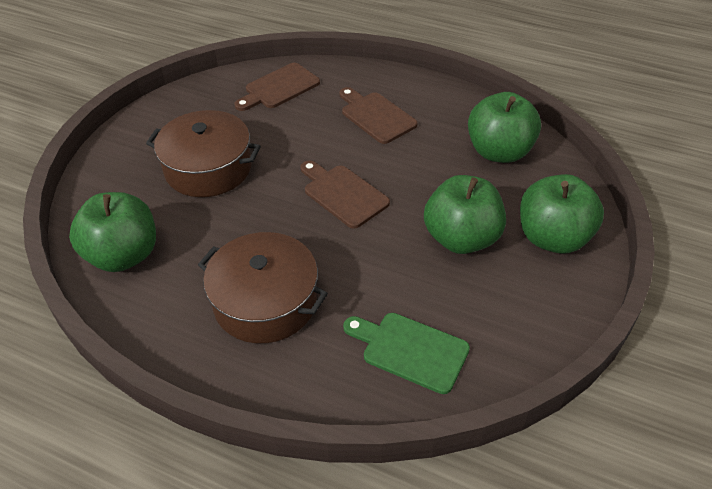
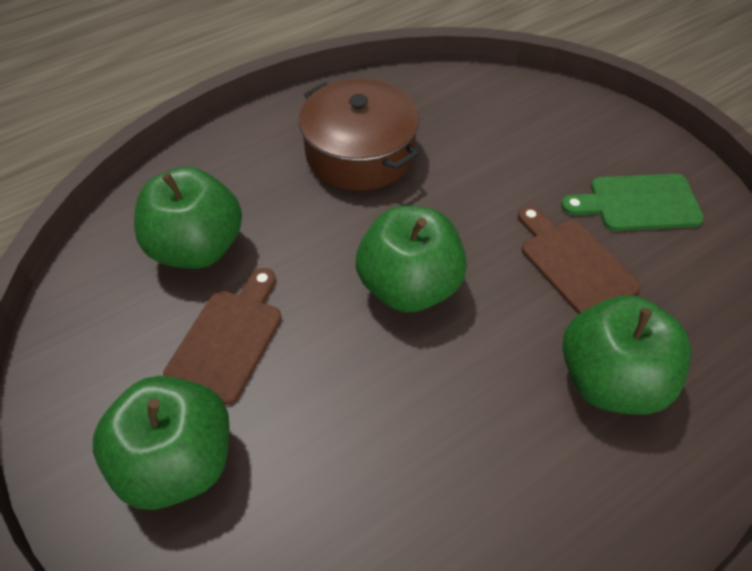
brown cutting board: 3 -> 2
brown pot: 2 -> 1

